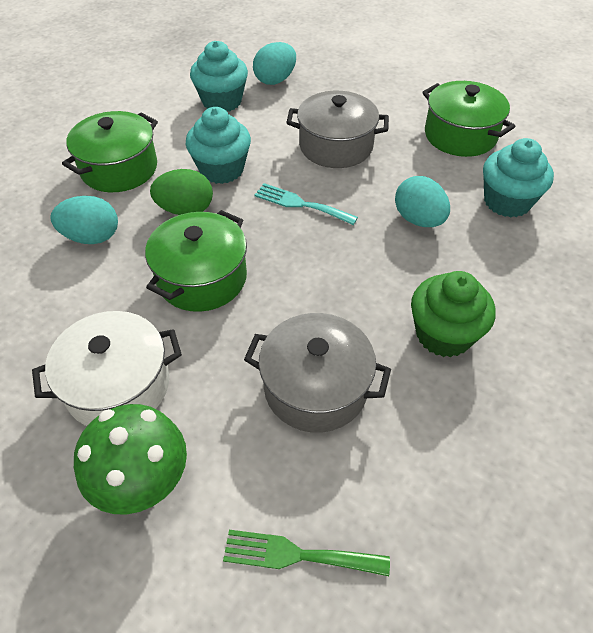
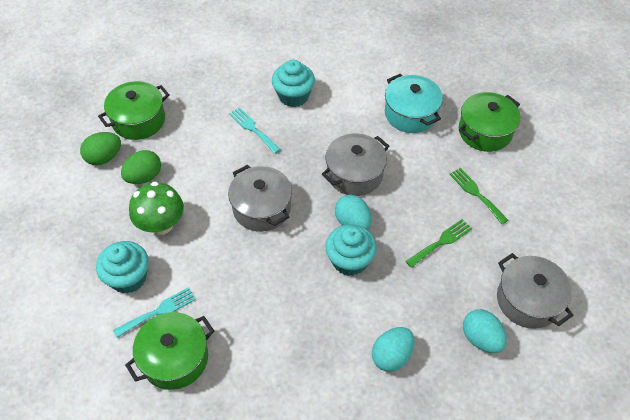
green cupcake: 1 -> 0
green egg: 1 -> 2
green fork: 1 -> 2
grey pot: 2 -> 3
turquoise fork: 1 -> 2
turquoise pot: 0 -> 1
white pot: 1 -> 0

